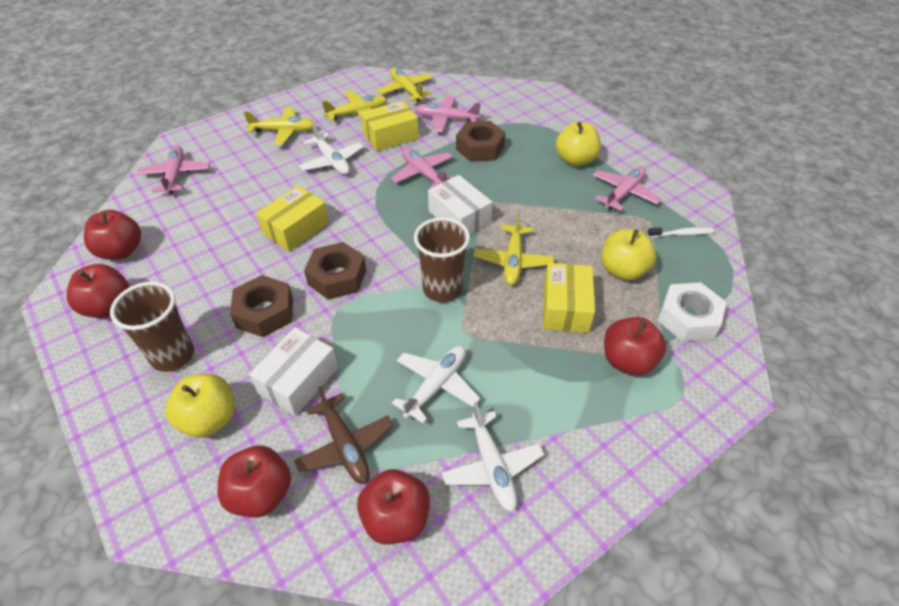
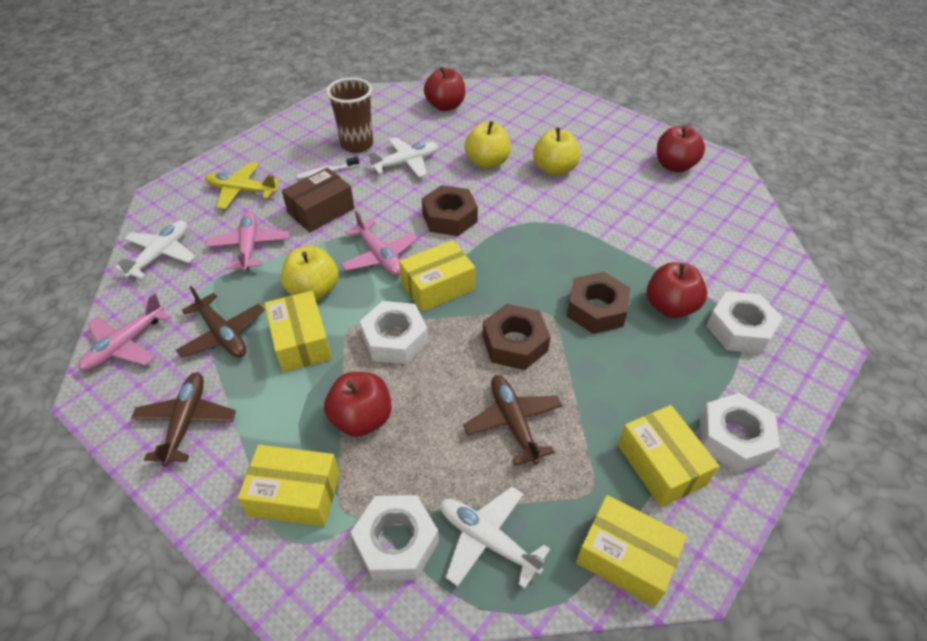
brown box: 0 -> 1
brown cup: 2 -> 1
brown plane: 1 -> 3
pink plane: 4 -> 3
red apple: 5 -> 4
white box: 2 -> 0
white nut: 1 -> 4
yellow box: 3 -> 5
yellow plane: 4 -> 1

